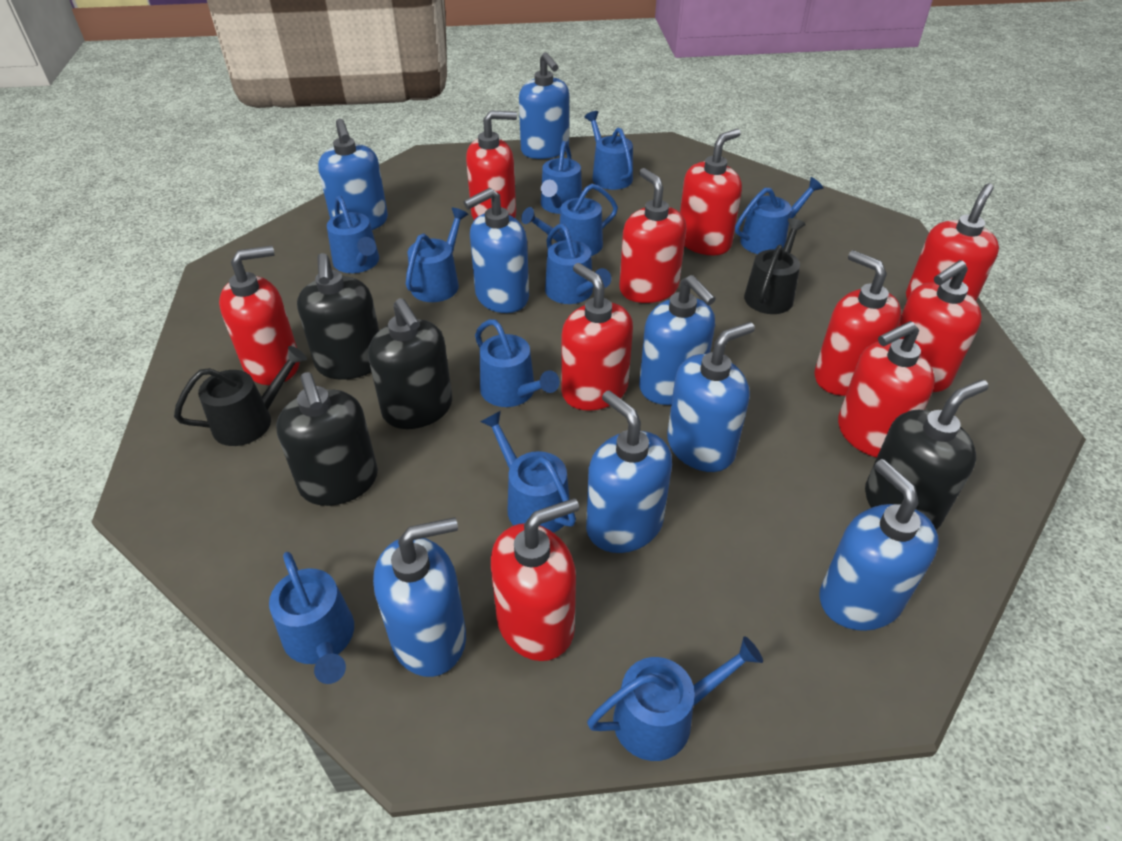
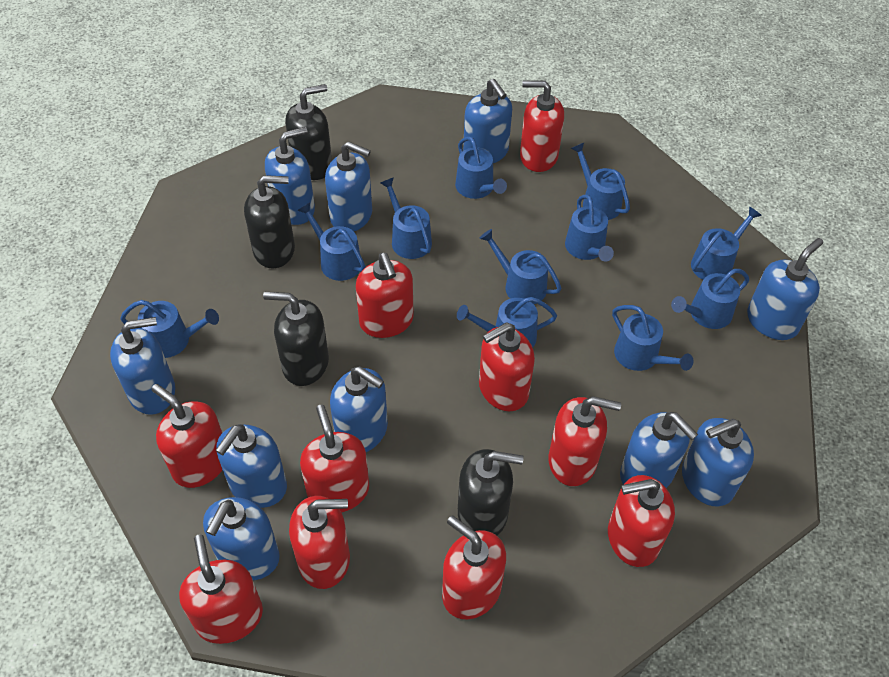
black watering can: 2 -> 0
blue soap dispenser: 8 -> 10

